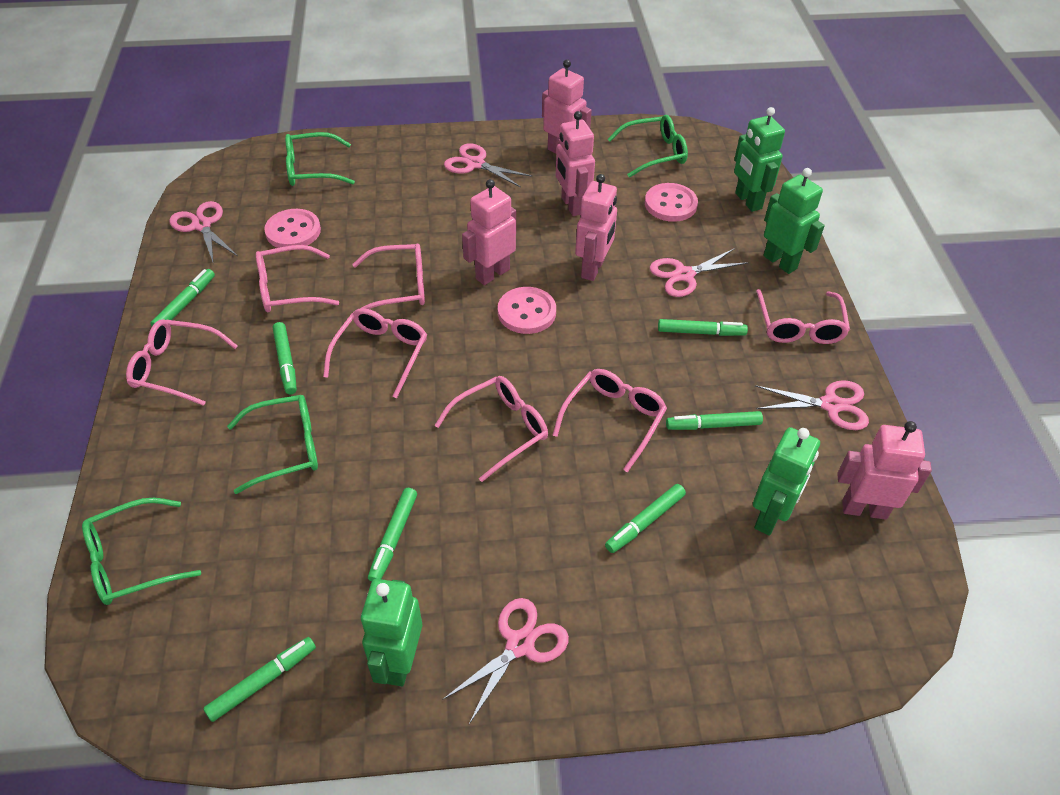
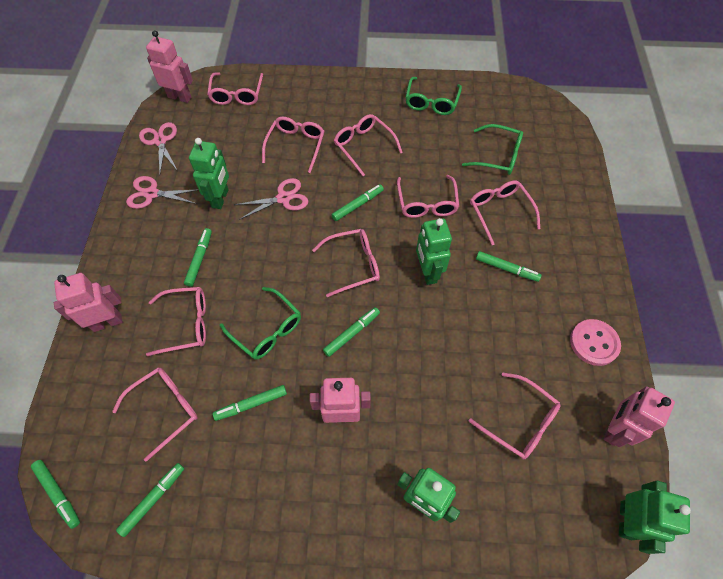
green glasses: 4 -> 3
pink button: 3 -> 1
pink glasses: 7 -> 9
pink robot: 5 -> 4
pink scissors: 5 -> 3

